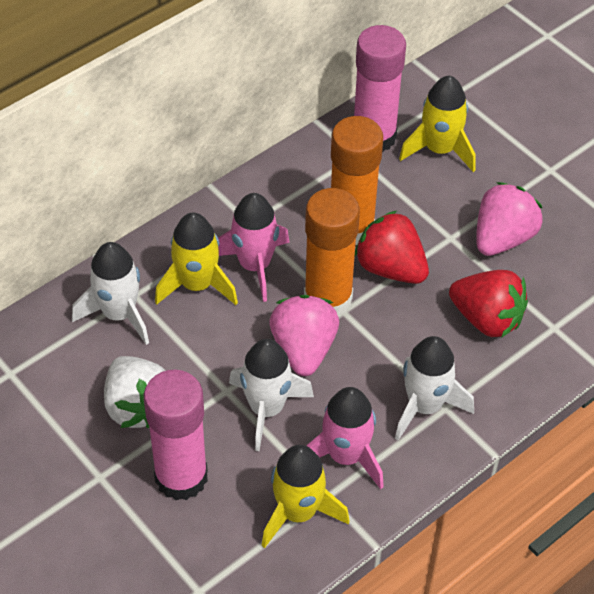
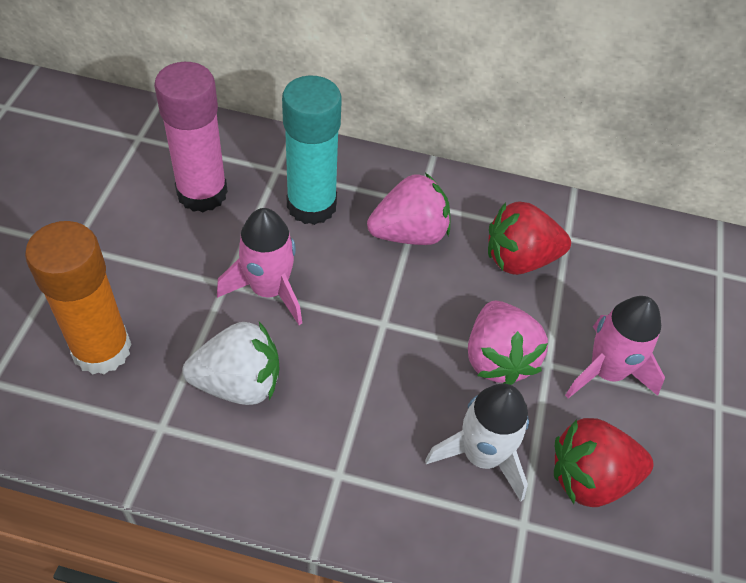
orange glue stick: 2 -> 1
pink glue stick: 2 -> 1
turquoise glue stick: 0 -> 1
white rocket: 3 -> 1
yellow rocket: 3 -> 0

